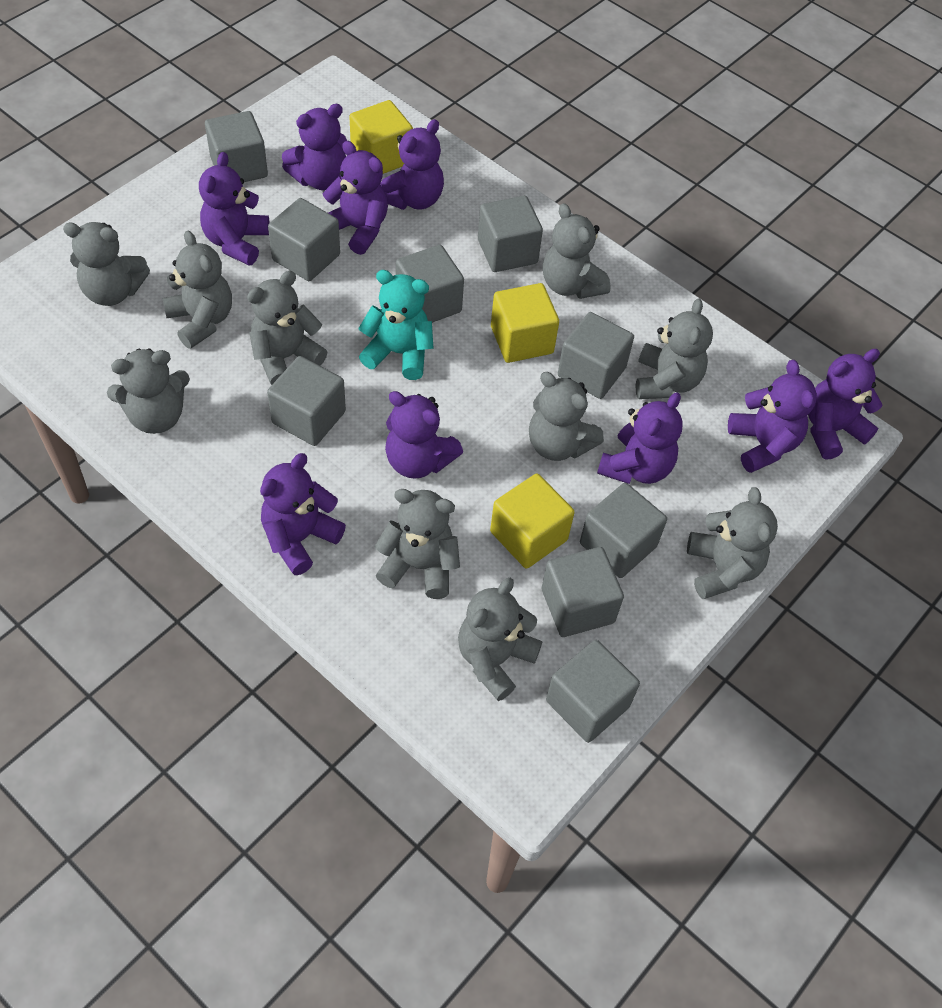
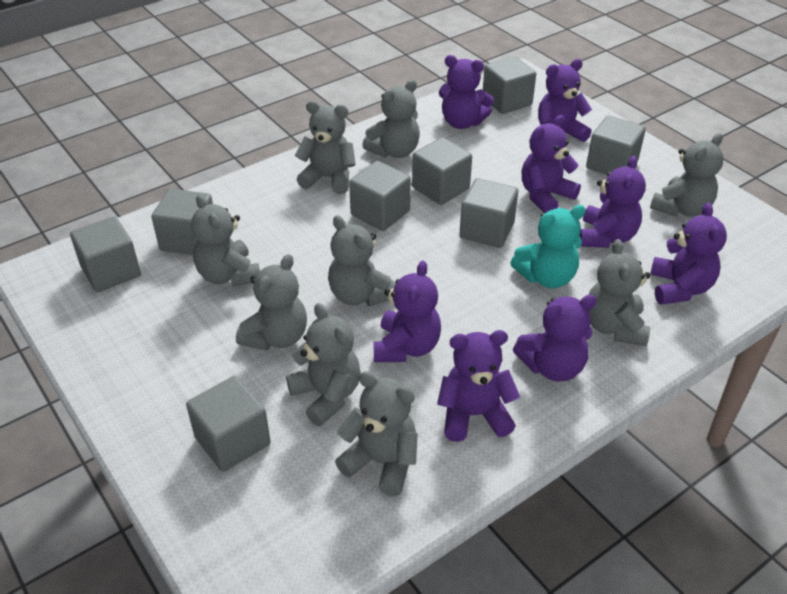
grey cube: 9 -> 8
grey teddy bear: 10 -> 9
purple teddy bear: 9 -> 8
yellow cube: 3 -> 0

